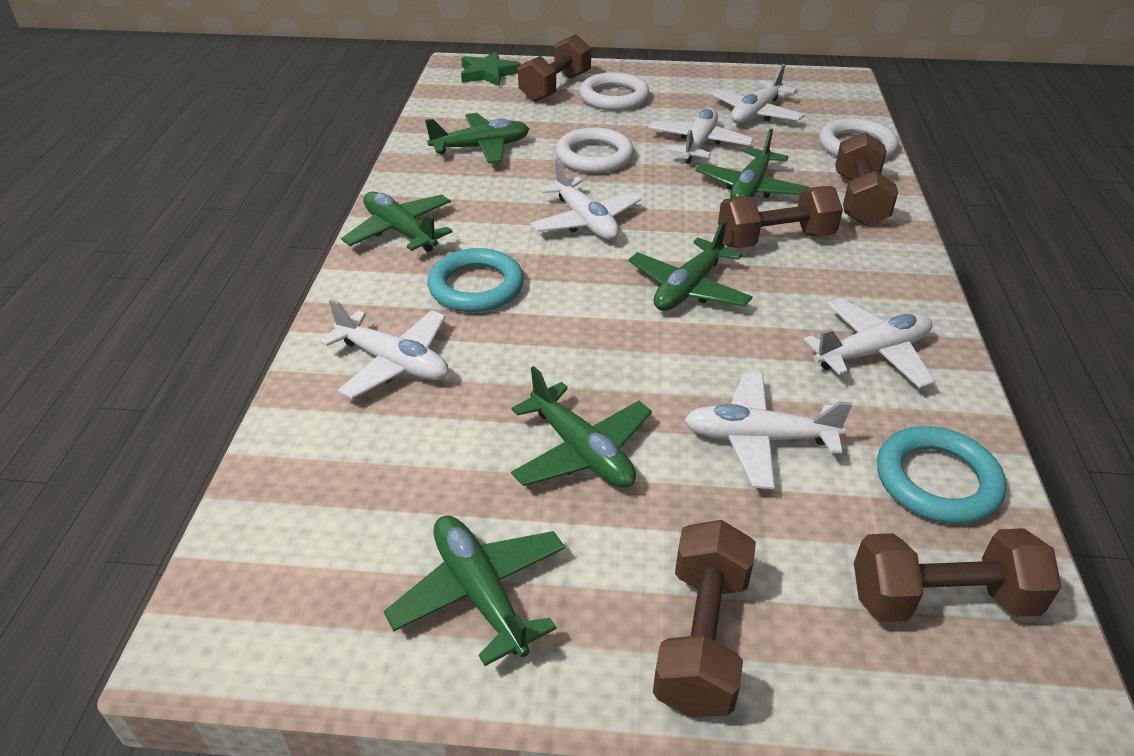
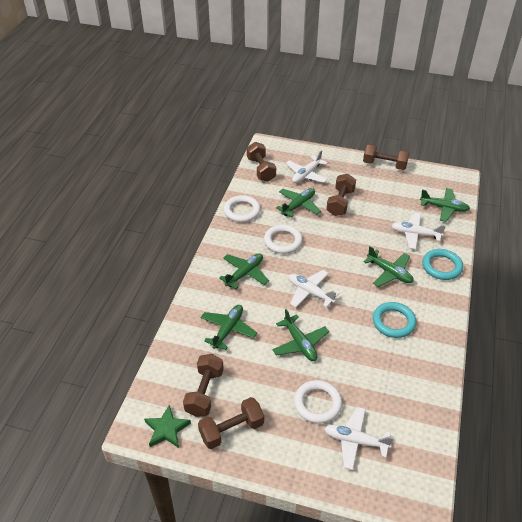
white plane: 6 -> 4

